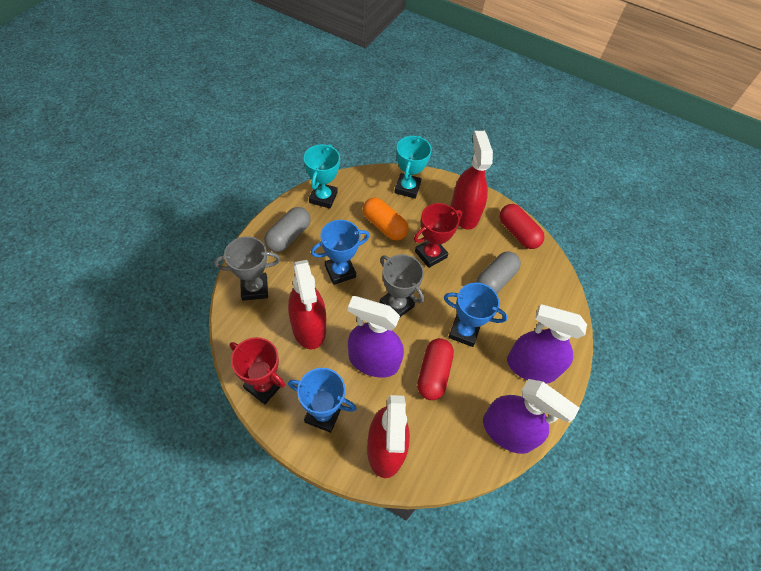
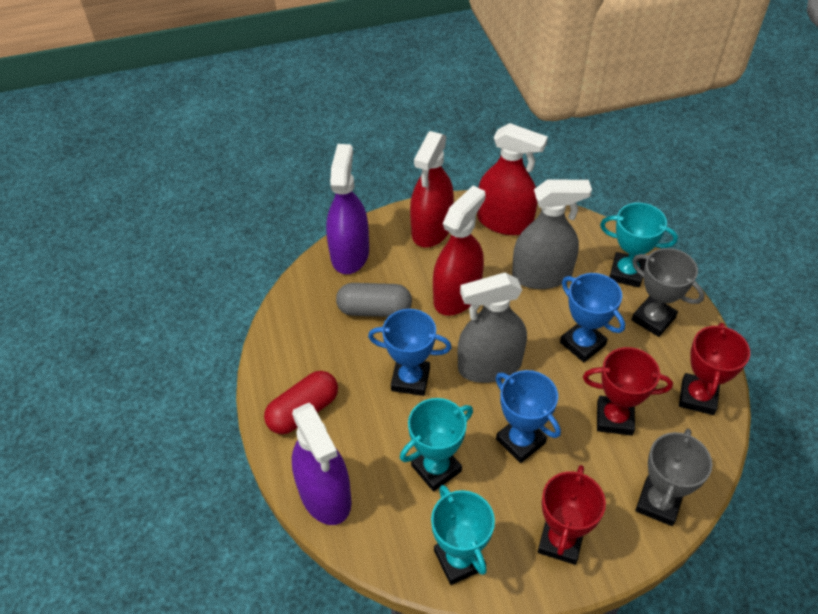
grey capsule: 2 -> 1
grey spray bottle: 0 -> 2
orange capsule: 1 -> 0
purple spray bottle: 3 -> 2
red capsule: 2 -> 1
red trophy: 2 -> 3
turquoise trophy: 2 -> 3

